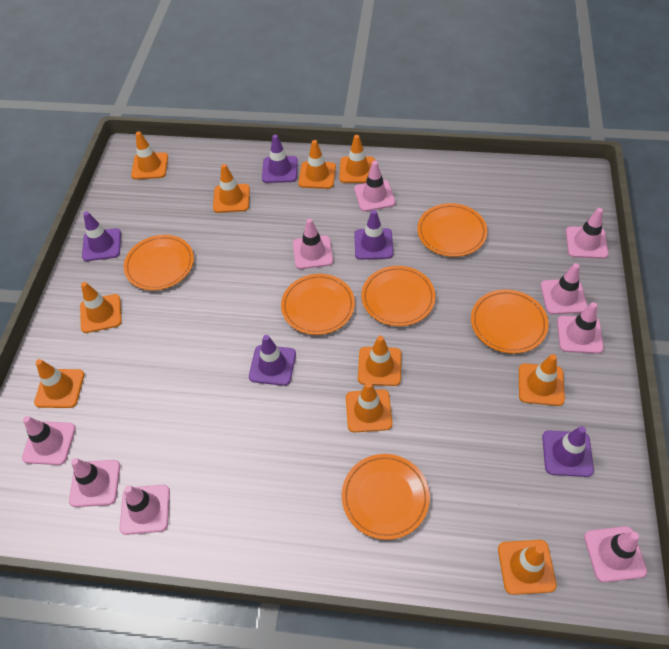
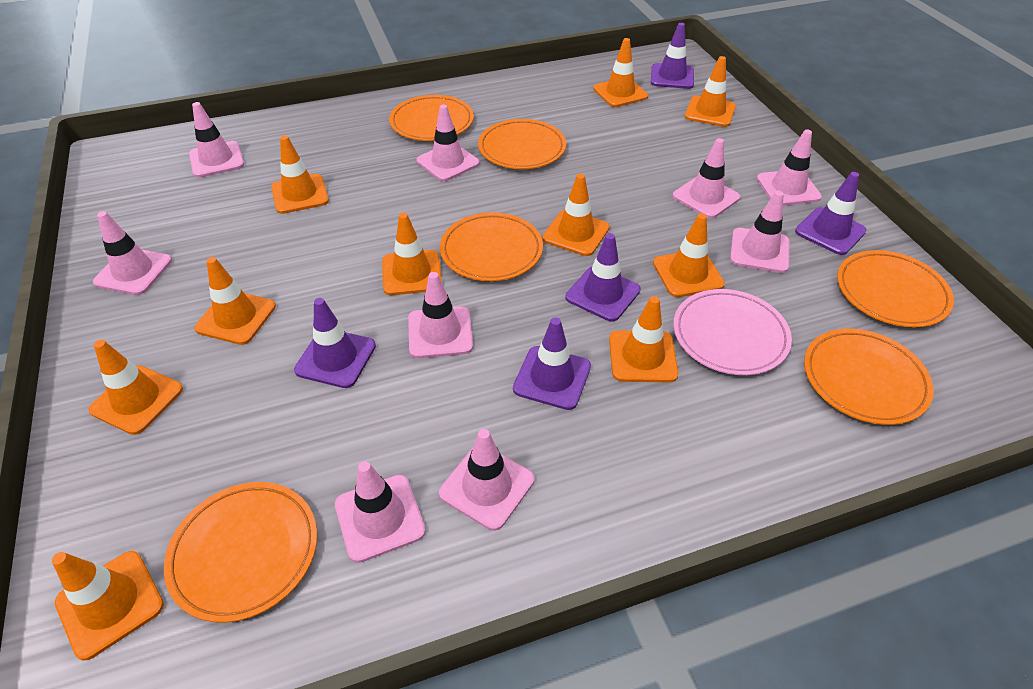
pink plate: 0 -> 1

